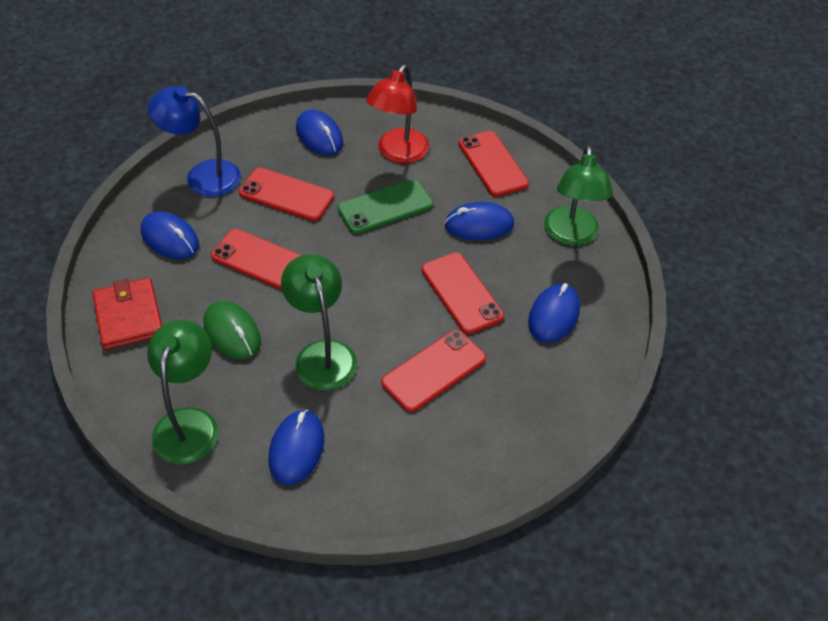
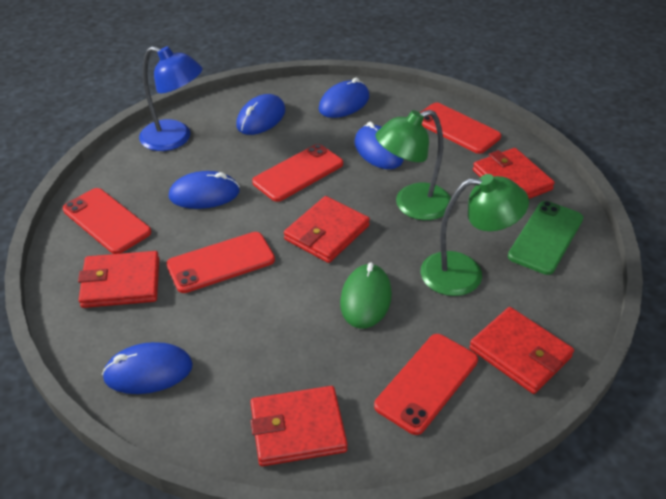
green lamp: 3 -> 2
red lamp: 1 -> 0
red wallet: 1 -> 5

